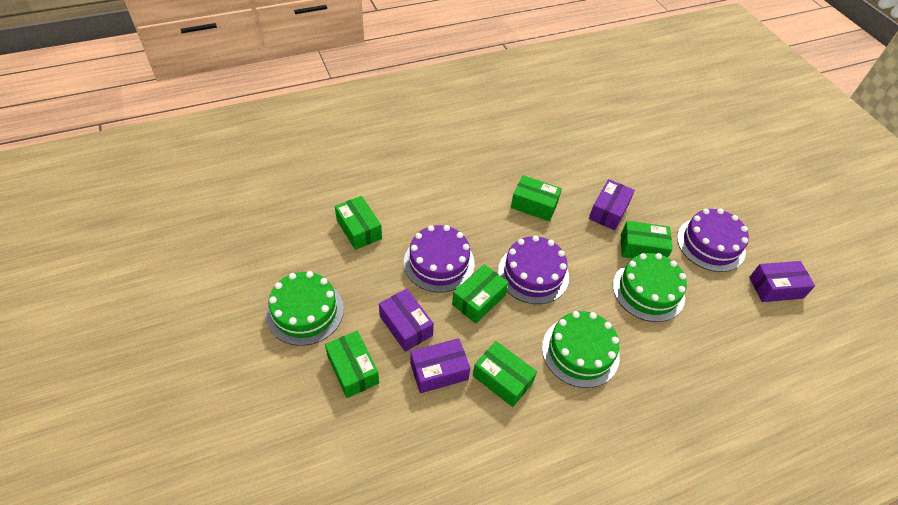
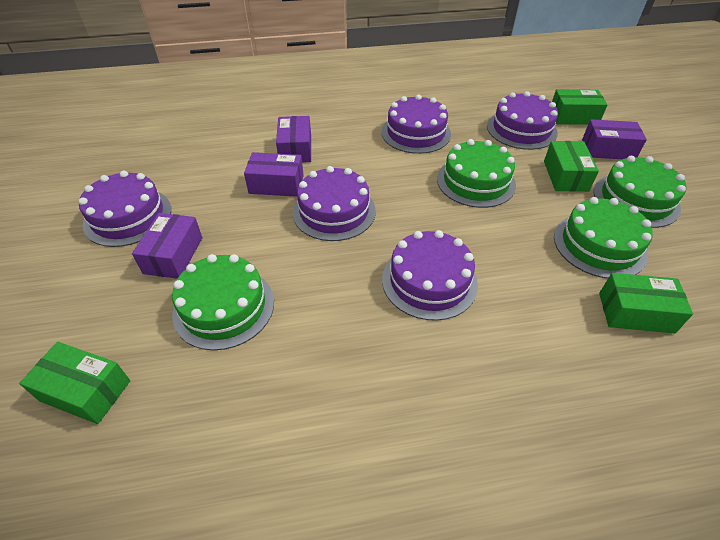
green box: 6 -> 4
green cake: 3 -> 4
purple cake: 3 -> 5

